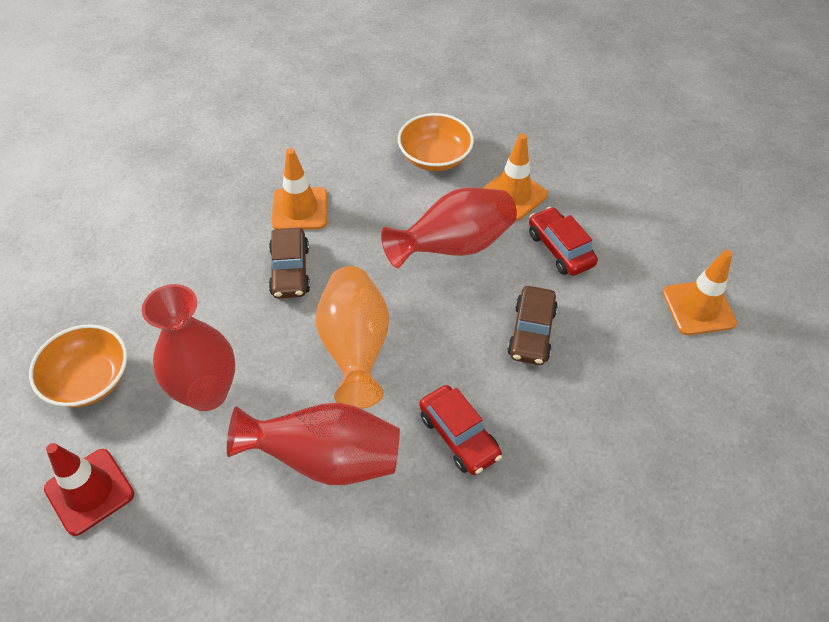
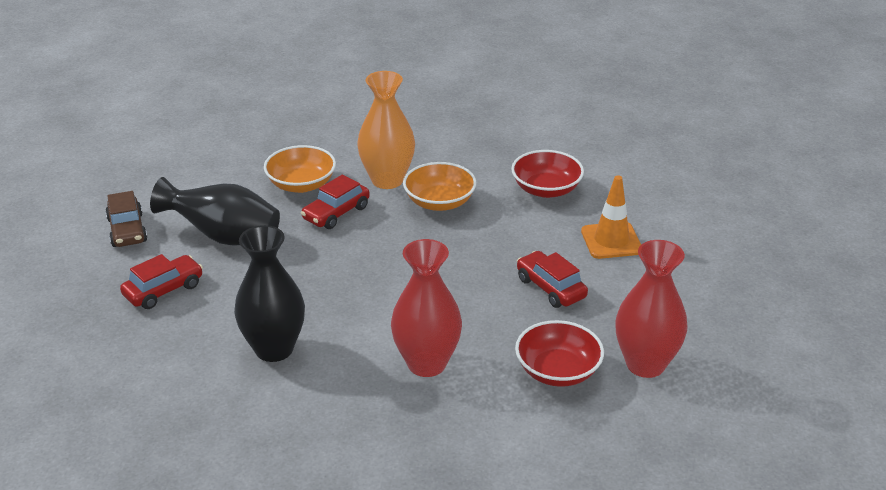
black vase: 0 -> 2
brown car: 2 -> 1
orange traffic cone: 3 -> 1
red bowl: 0 -> 2
red car: 2 -> 3
red traffic cone: 1 -> 0
red vase: 3 -> 2

